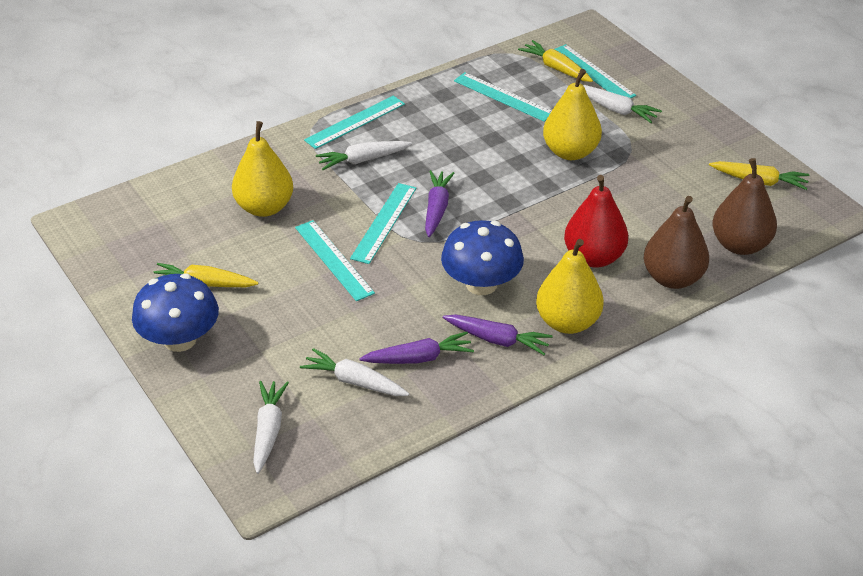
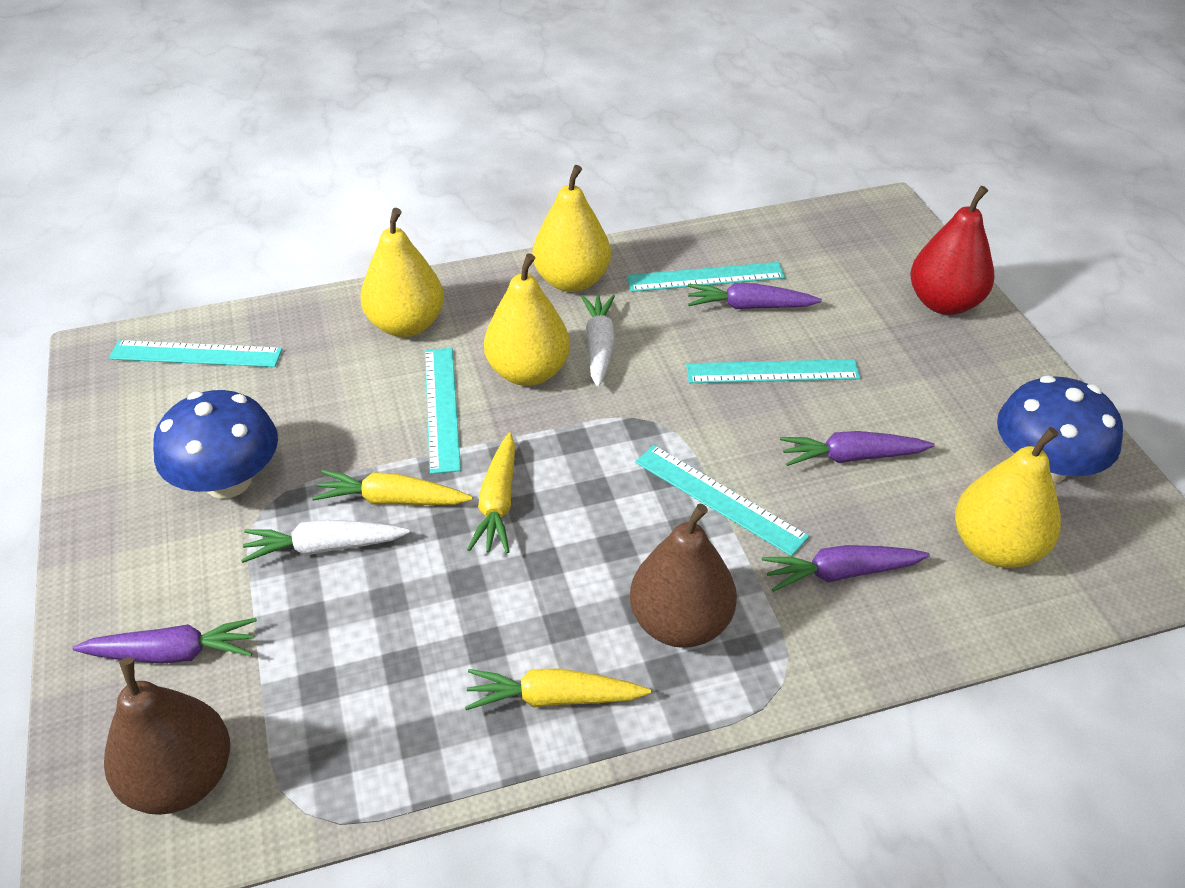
purple carrot: 3 -> 4
white carrot: 4 -> 2
yellow pear: 3 -> 4

